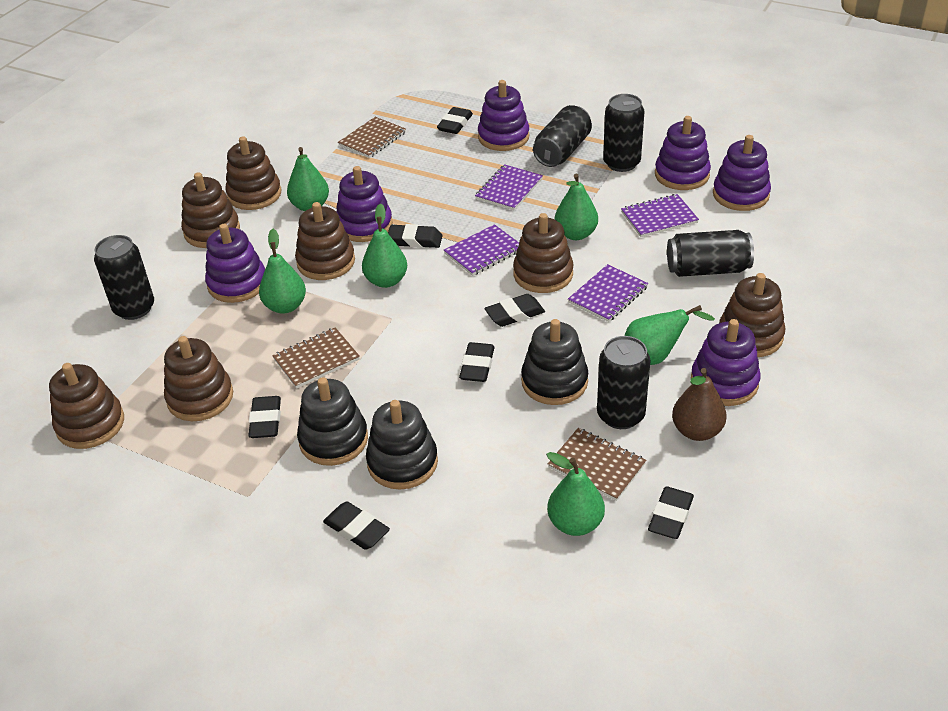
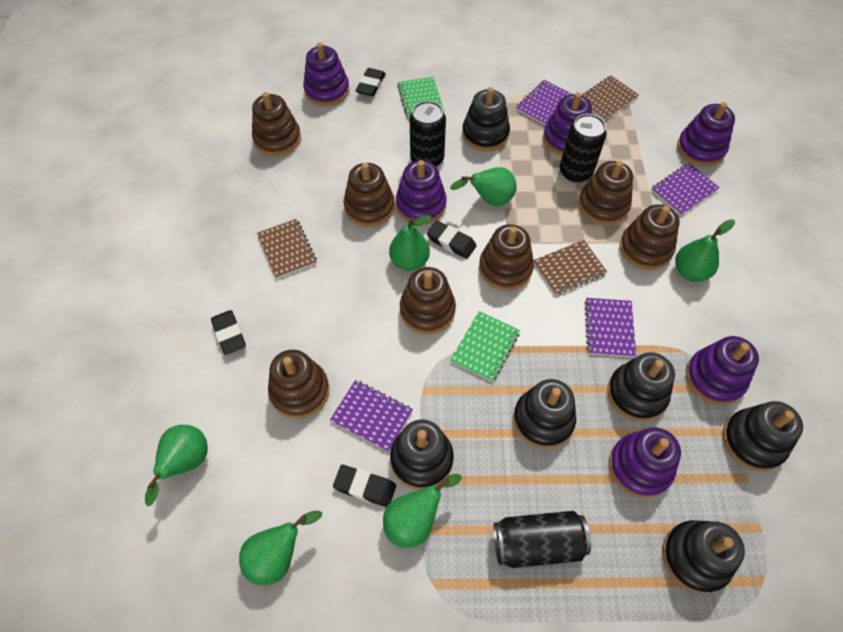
black can: 5 -> 3
black eraser: 7 -> 4
black stacking toy: 3 -> 6
brown pear: 1 -> 0
green notebook: 0 -> 2

